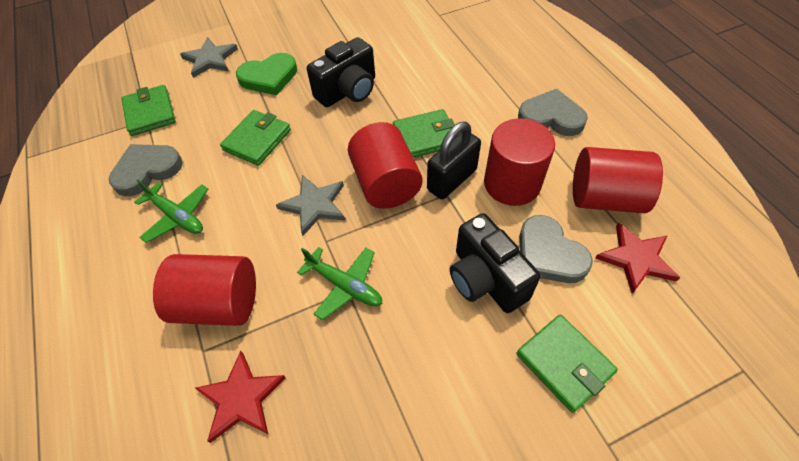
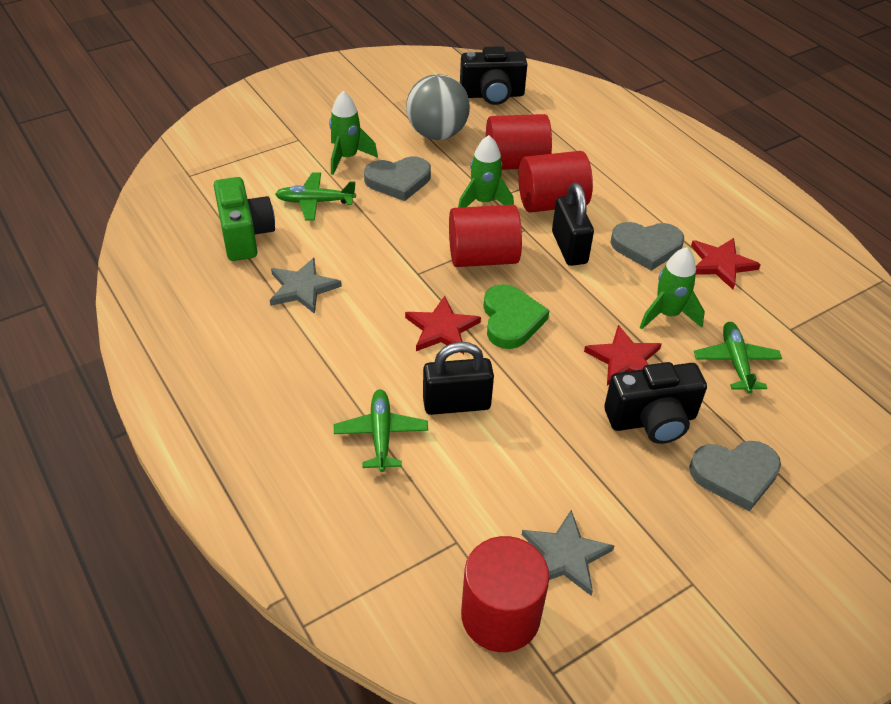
black padlock: 1 -> 2
green camera: 0 -> 1
green plane: 2 -> 3
green rocket: 0 -> 3
green wallet: 4 -> 0
grey ball: 0 -> 1
red star: 2 -> 3

